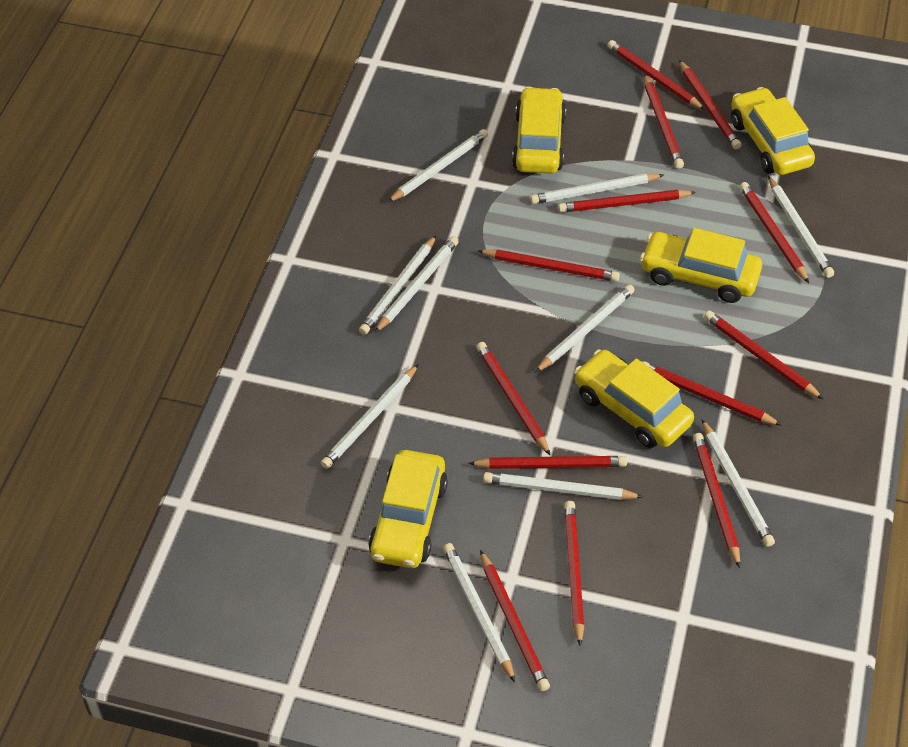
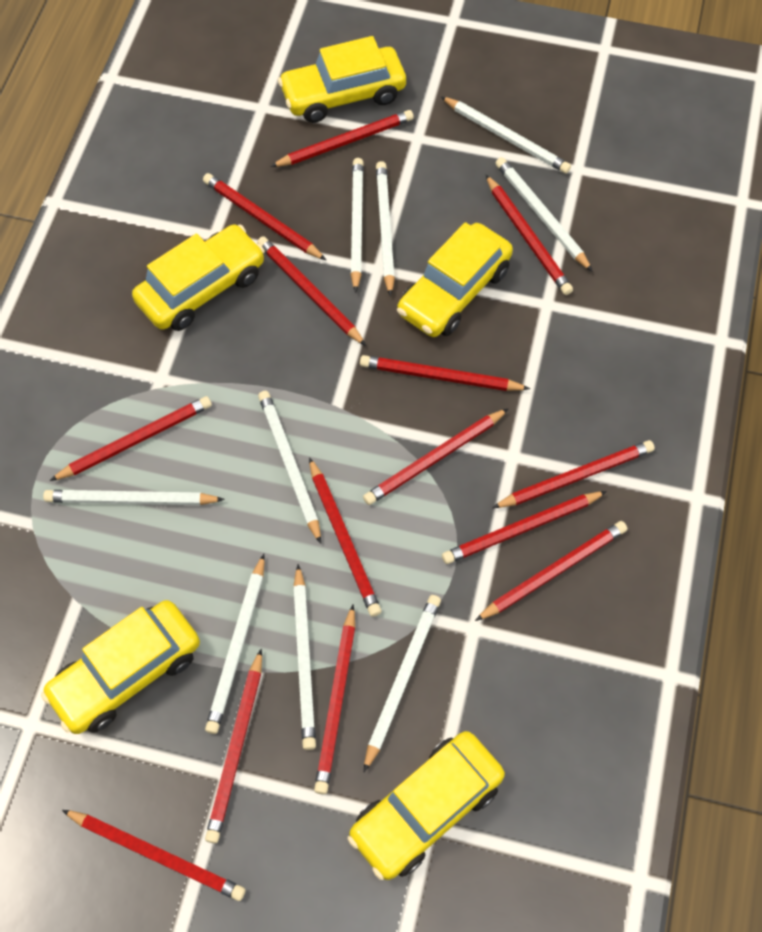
red pencil: 13 -> 14
white pencil: 10 -> 9

